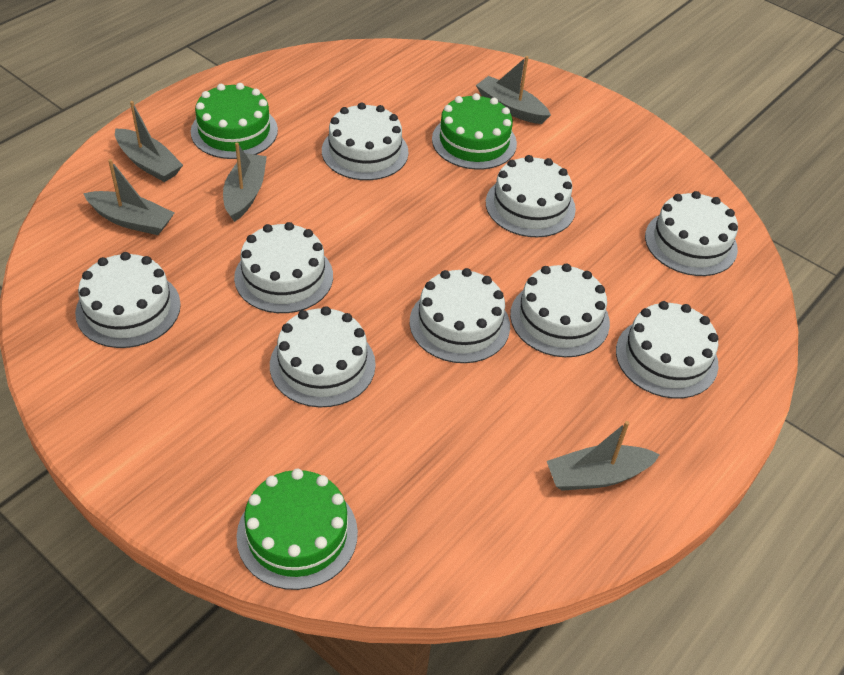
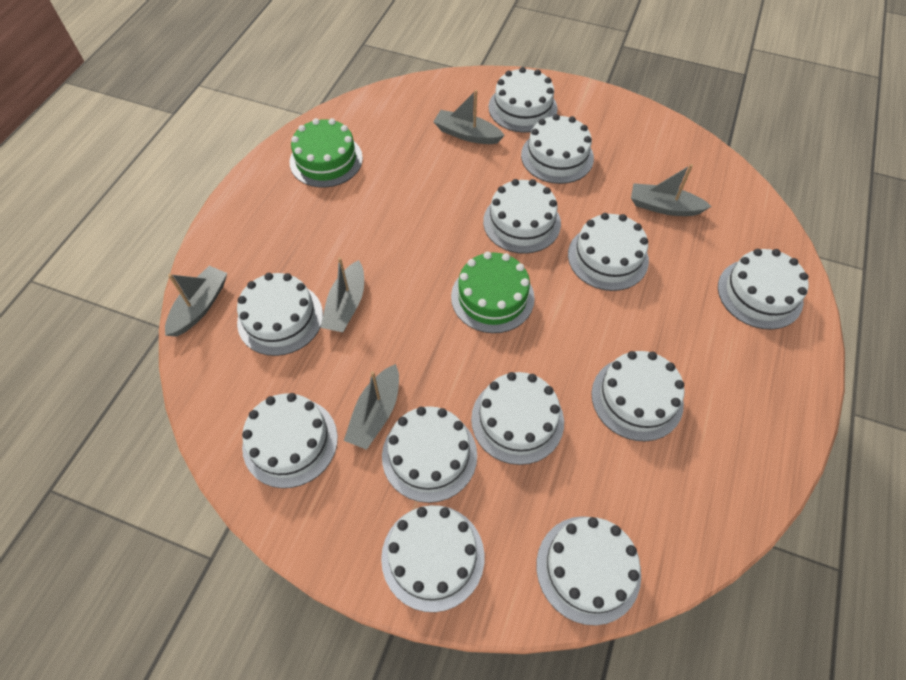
green cake: 3 -> 2
white cake: 9 -> 12

